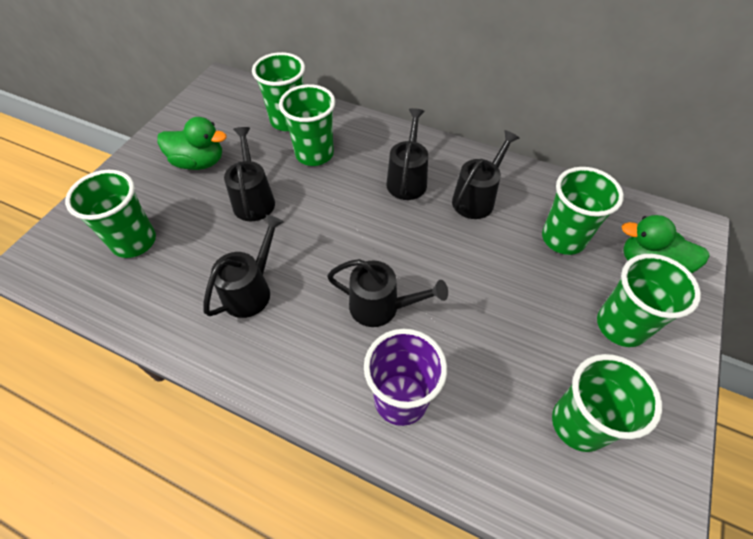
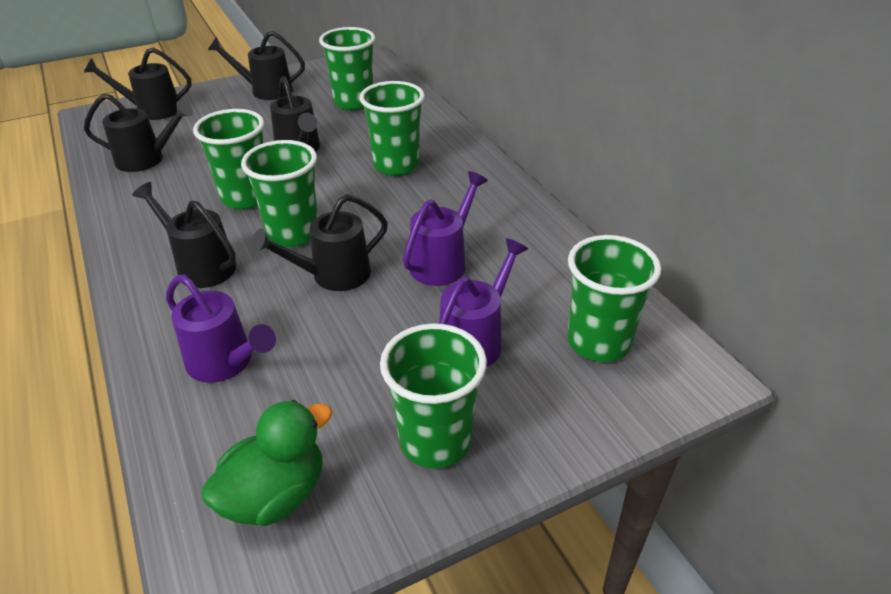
black watering can: 5 -> 6
green duck: 2 -> 1
purple cup: 1 -> 0
purple watering can: 0 -> 3

